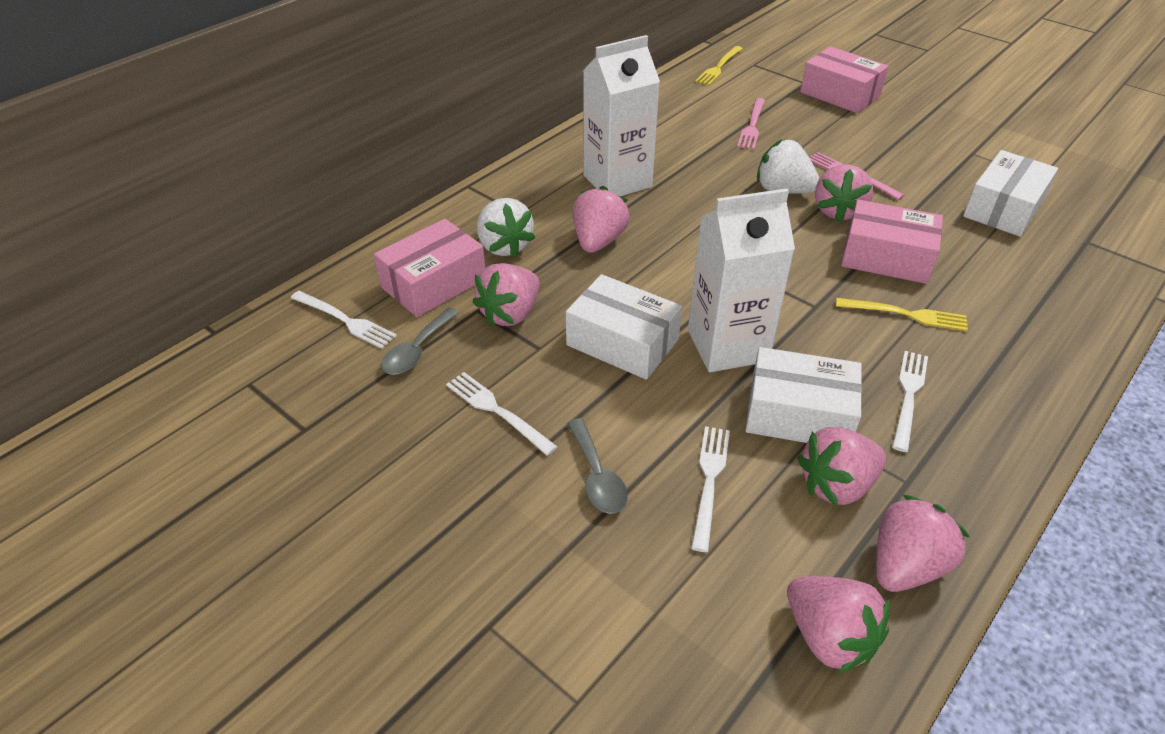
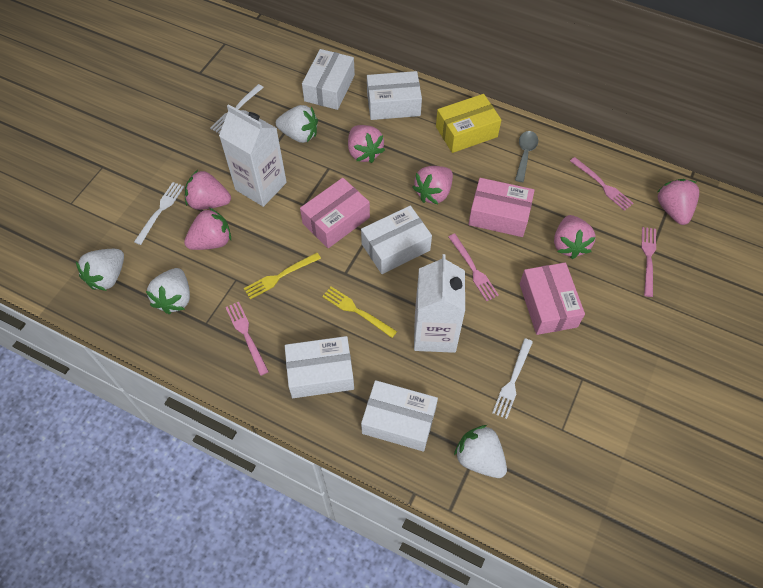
grey spoon: 2 -> 1
pink fork: 2 -> 4
white box: 3 -> 5
white fork: 4 -> 3
white strawberry: 2 -> 4
yellow box: 0 -> 1

